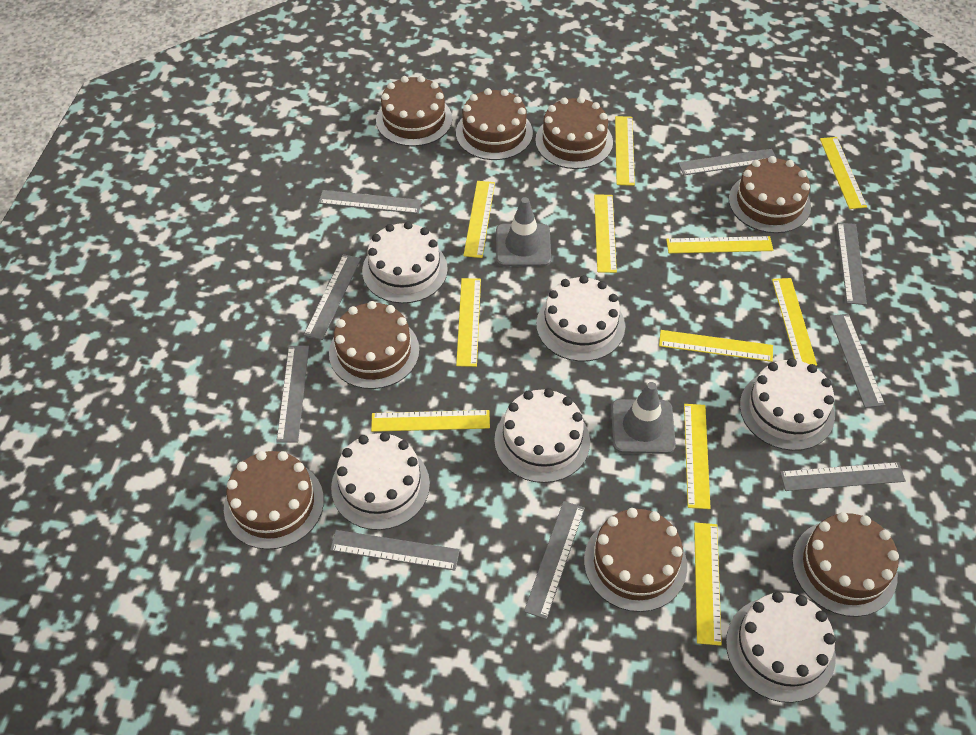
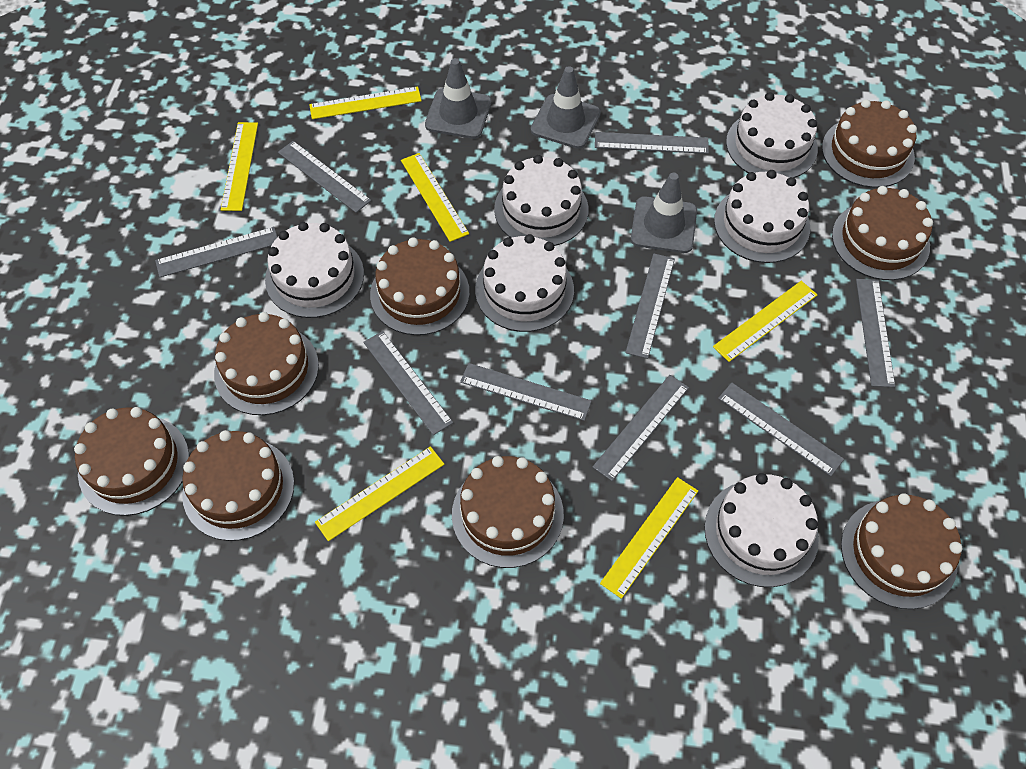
grey traffic cone: 2 -> 3
yellow ruler: 11 -> 6

